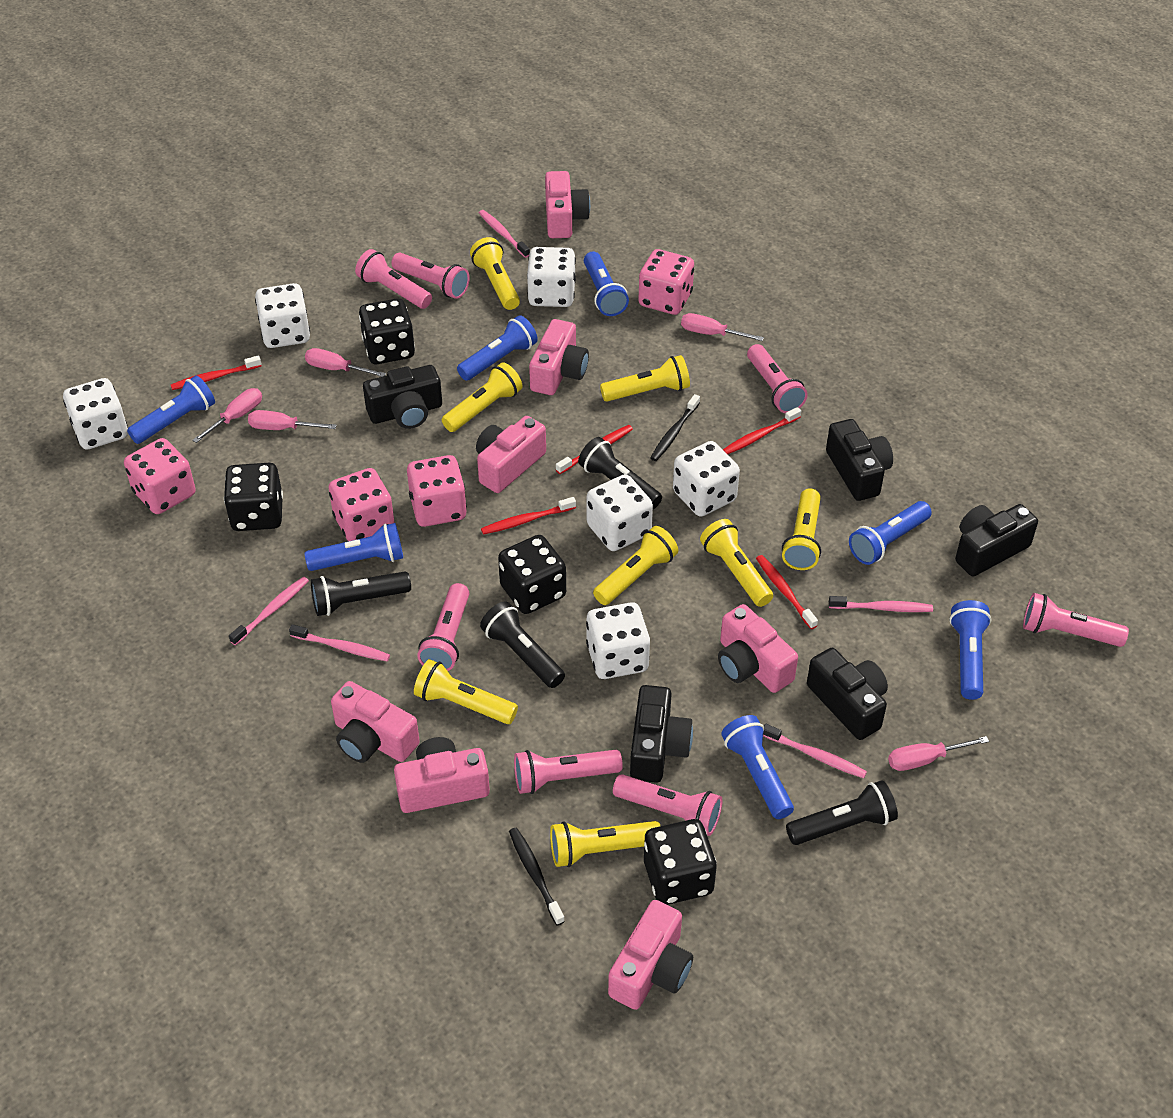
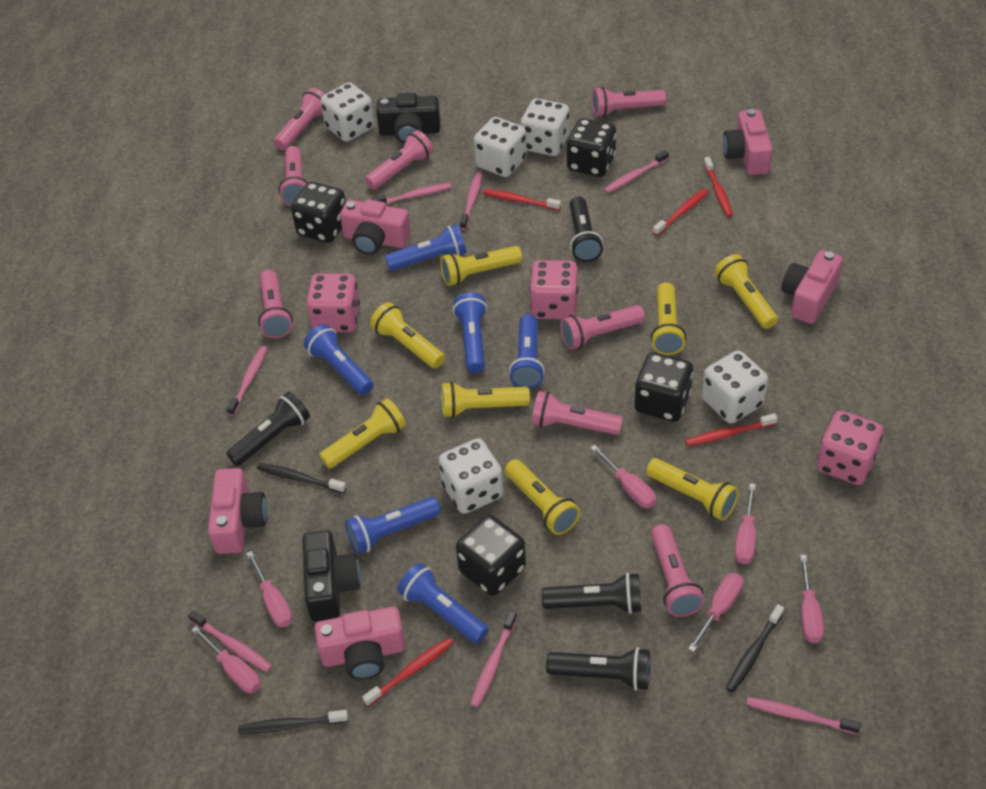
black camera: 5 -> 2
black toothbrush: 2 -> 3
blue flashlight: 7 -> 6
pink camera: 7 -> 5
pink dice: 4 -> 3
pink flashlight: 7 -> 8
pink screwdriver: 5 -> 6
pink toothbrush: 5 -> 7
white dice: 6 -> 5

